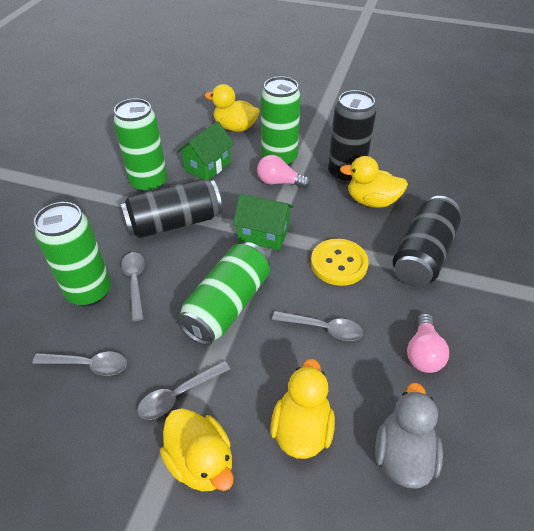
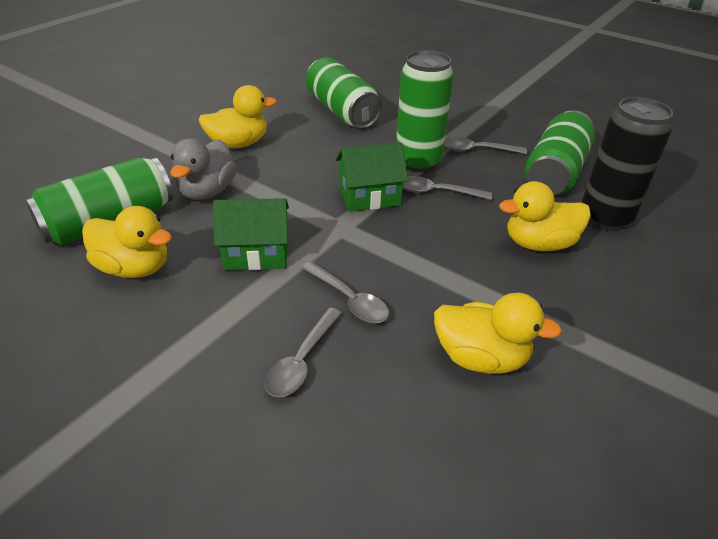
black can: 3 -> 1
pink light bulb: 2 -> 0
yellow button: 1 -> 0

